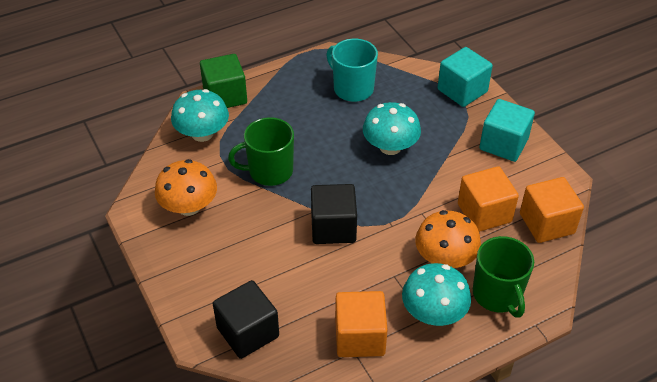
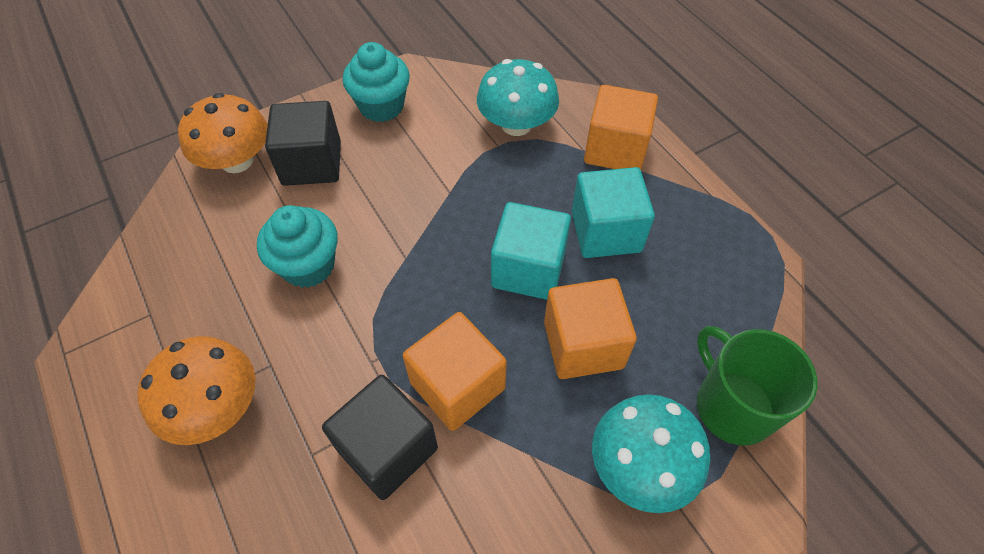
green cube: 1 -> 0
green mug: 2 -> 1
turquoise cupcake: 0 -> 2
turquoise mug: 1 -> 0
turquoise mushroom: 3 -> 2

